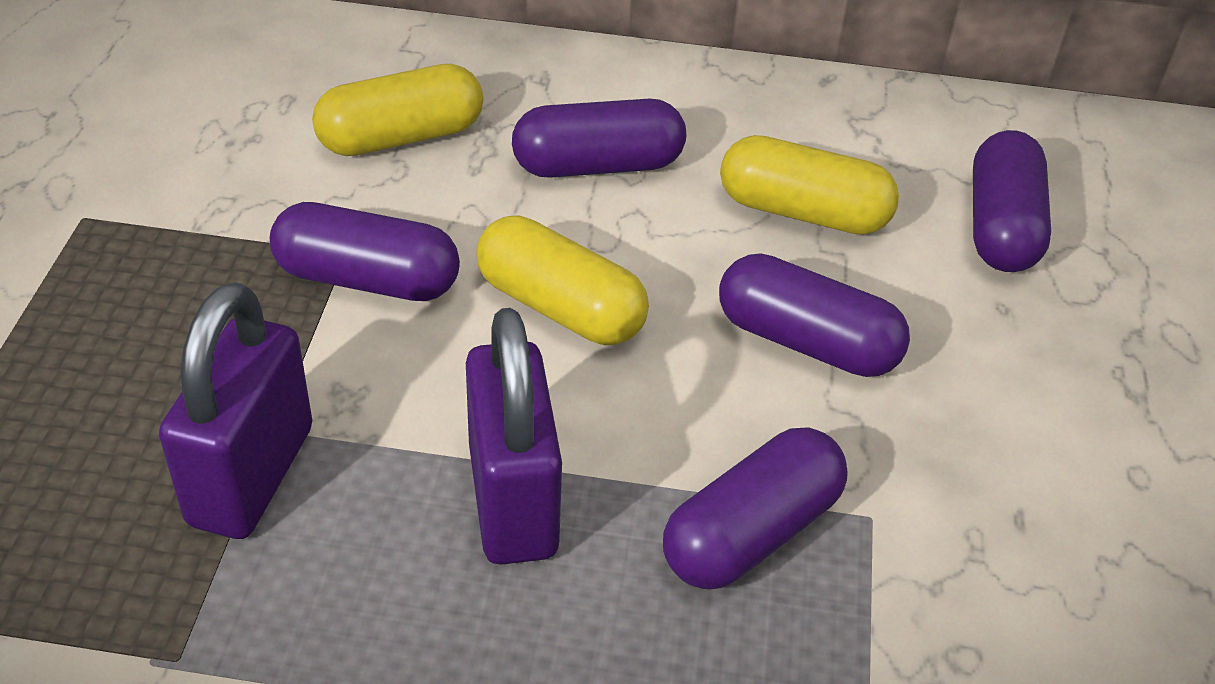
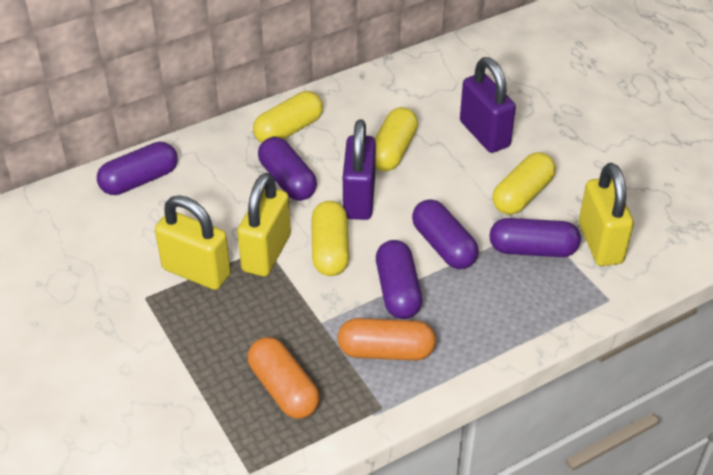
orange capsule: 0 -> 2
yellow capsule: 3 -> 4
yellow padlock: 0 -> 3

